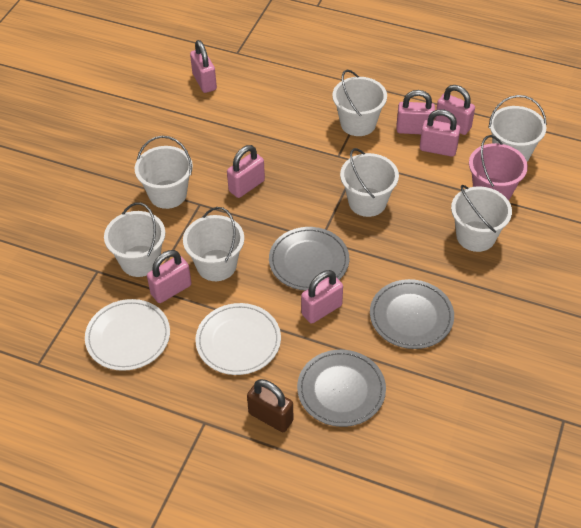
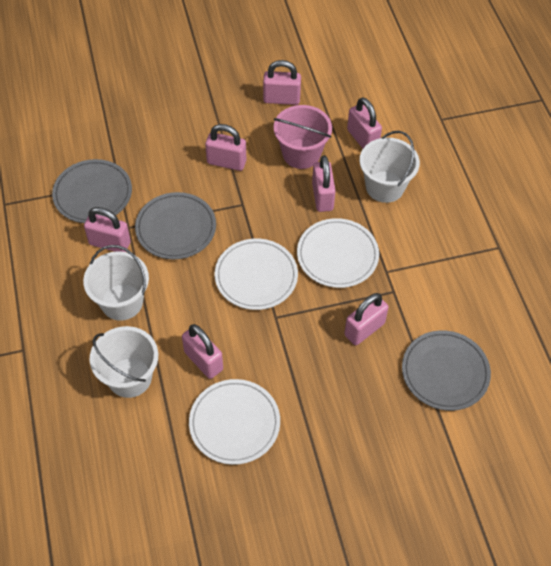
brown padlock: 1 -> 0
white bucket: 7 -> 3
white plate: 2 -> 3

